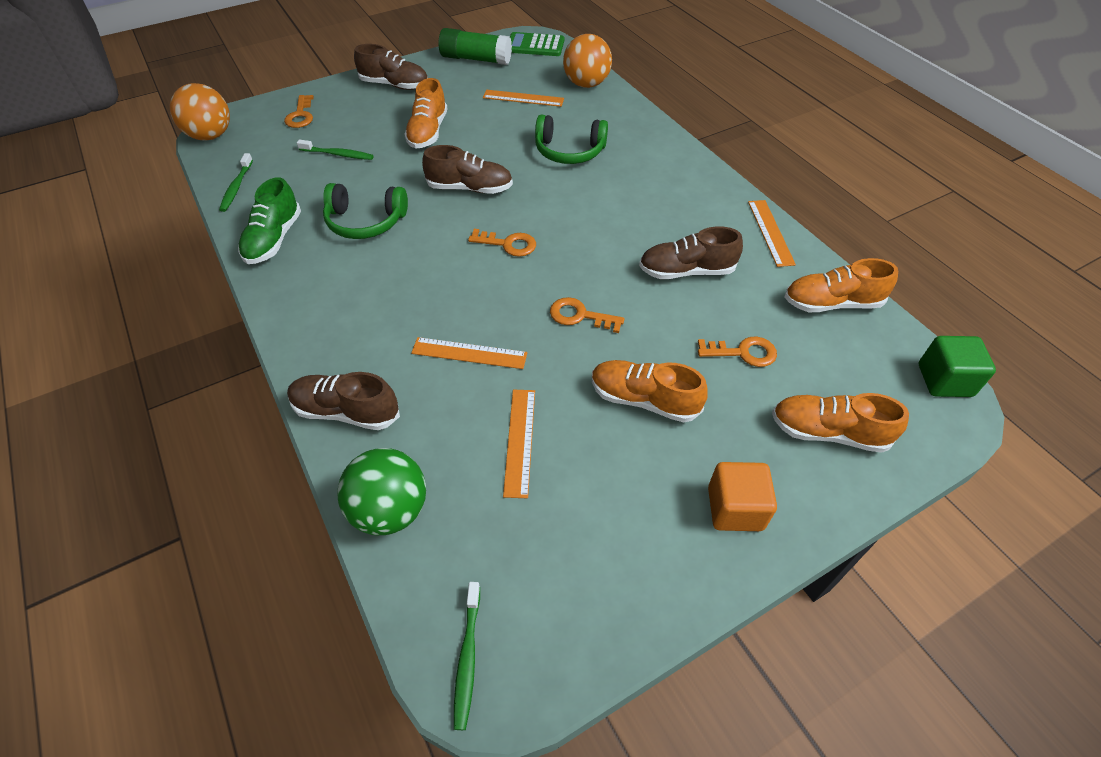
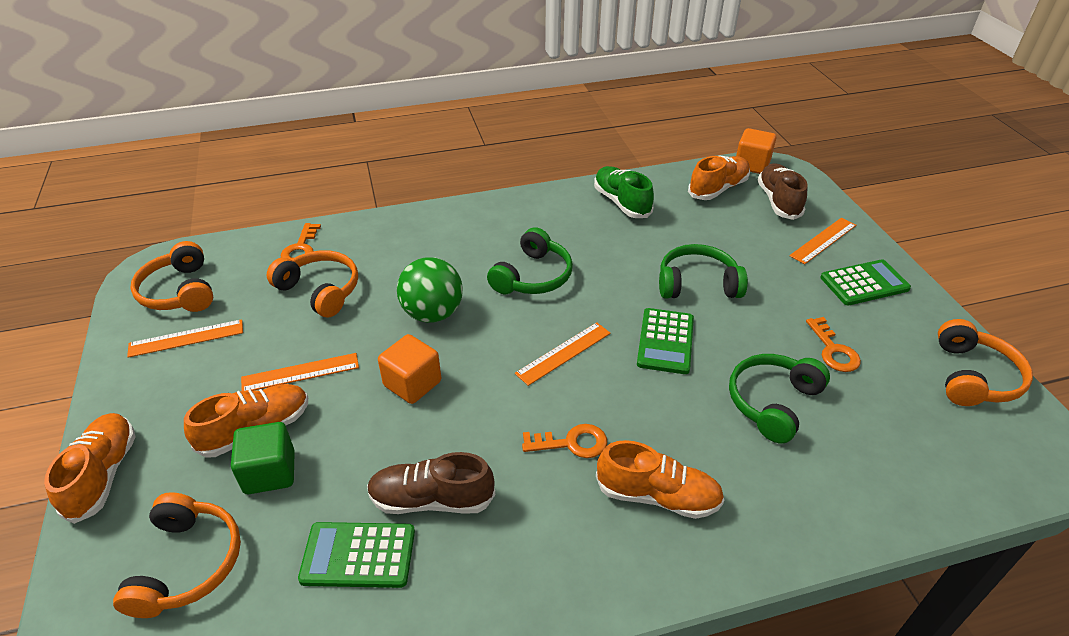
brown shoe: 4 -> 2
green calculator: 1 -> 3
green glue stick: 1 -> 0
green headphones: 2 -> 3
green toothbrush: 3 -> 0
orange ball: 2 -> 0
orange cube: 1 -> 2
orange headphones: 0 -> 4
orange key: 4 -> 3

